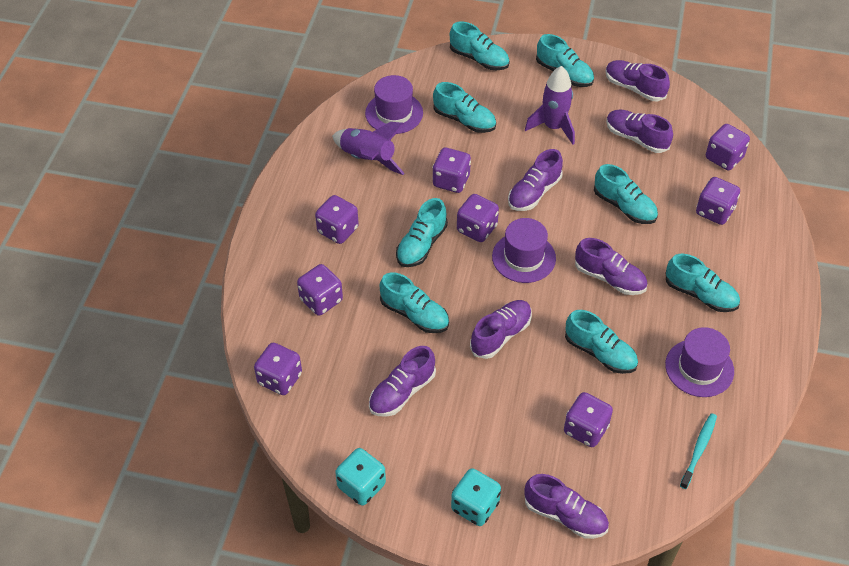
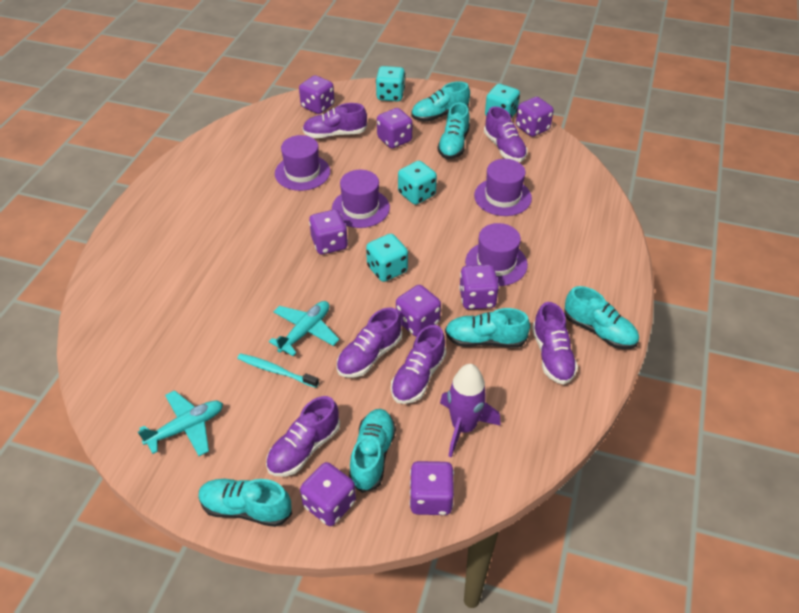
purple hat: 3 -> 4
purple rocket: 2 -> 1
purple shoe: 7 -> 6
turquoise dice: 2 -> 4
turquoise plane: 0 -> 2
turquoise shoe: 8 -> 6

